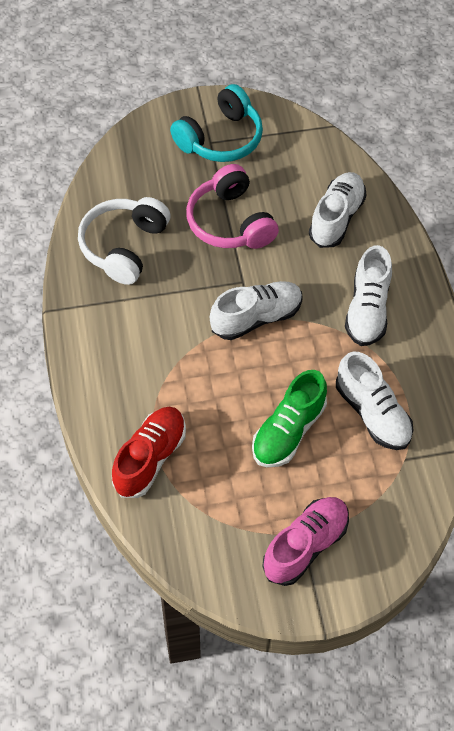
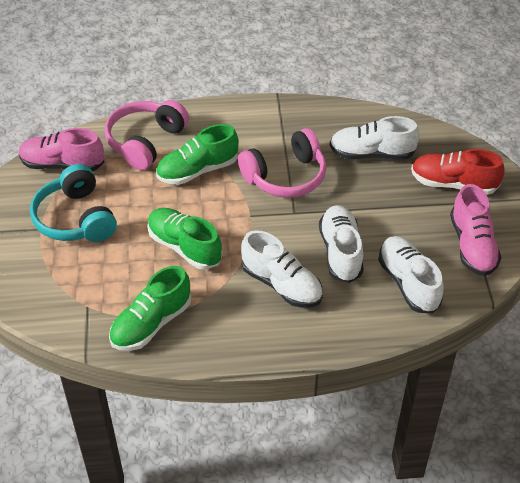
green shoe: 1 -> 3
pink headphones: 1 -> 2
pink shoe: 1 -> 2
white headphones: 1 -> 0

